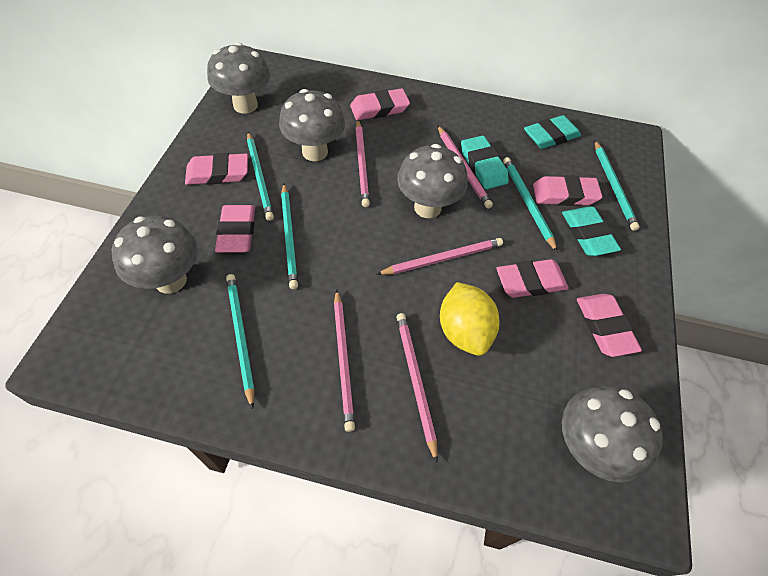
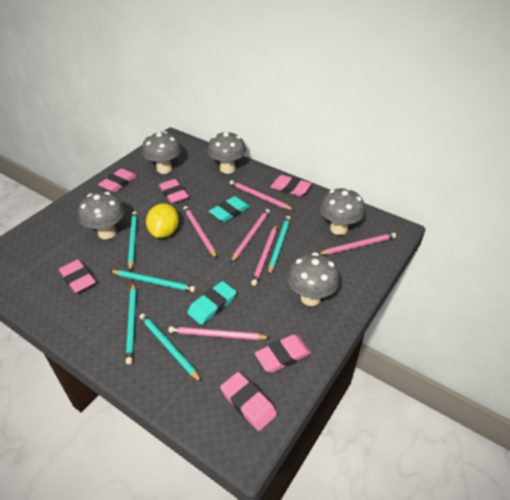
pink pencil: 5 -> 6
turquoise eraser: 3 -> 2

